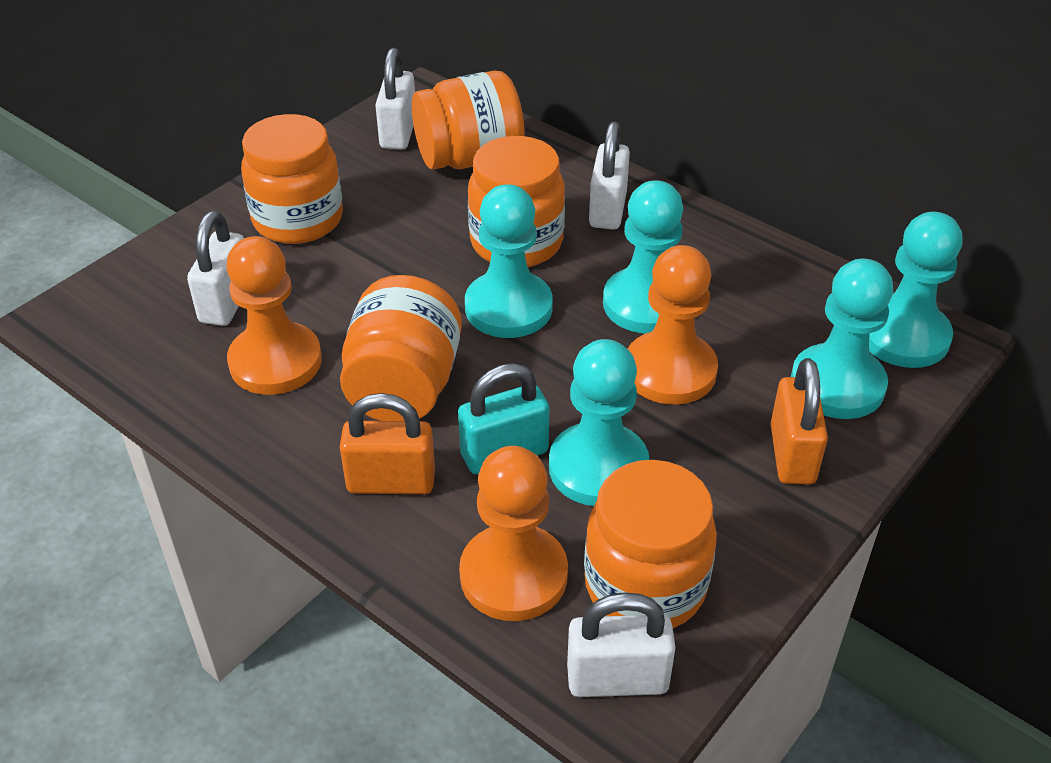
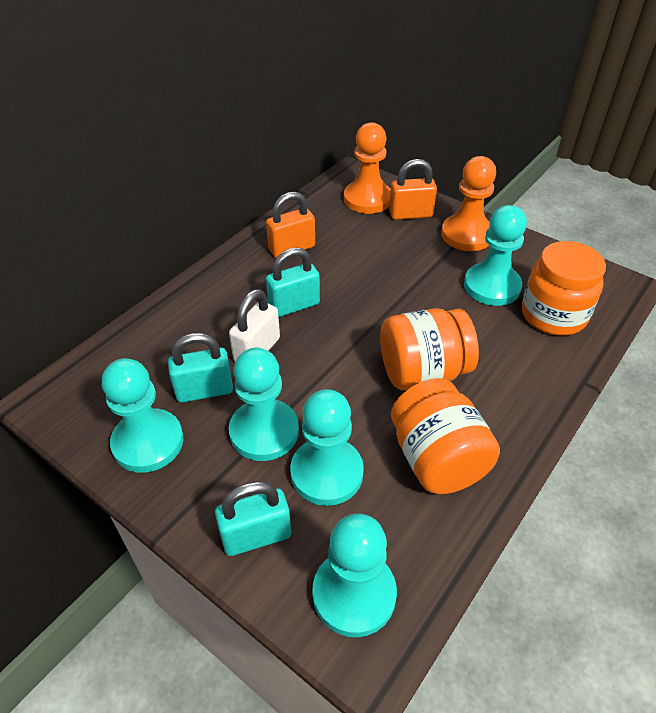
orange jar: 5 -> 3
orange pawn: 3 -> 2
turquoise padlock: 1 -> 3
white padlock: 4 -> 1

